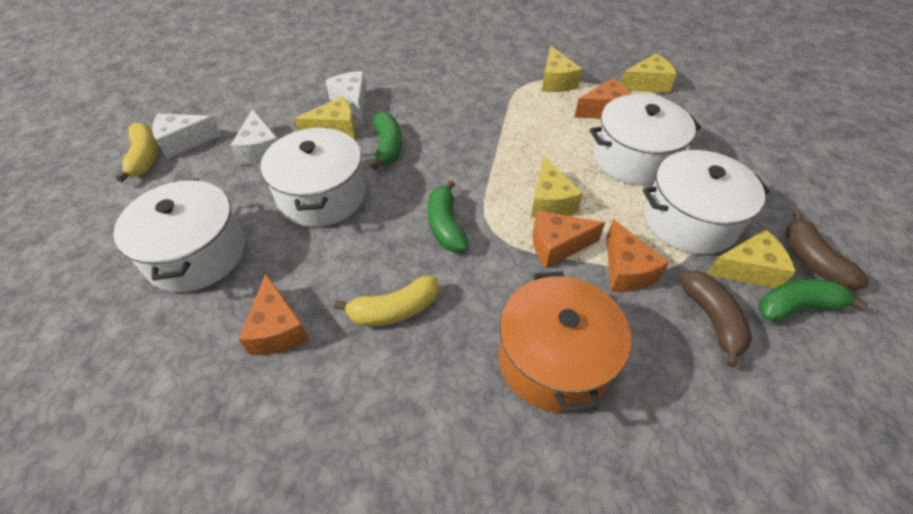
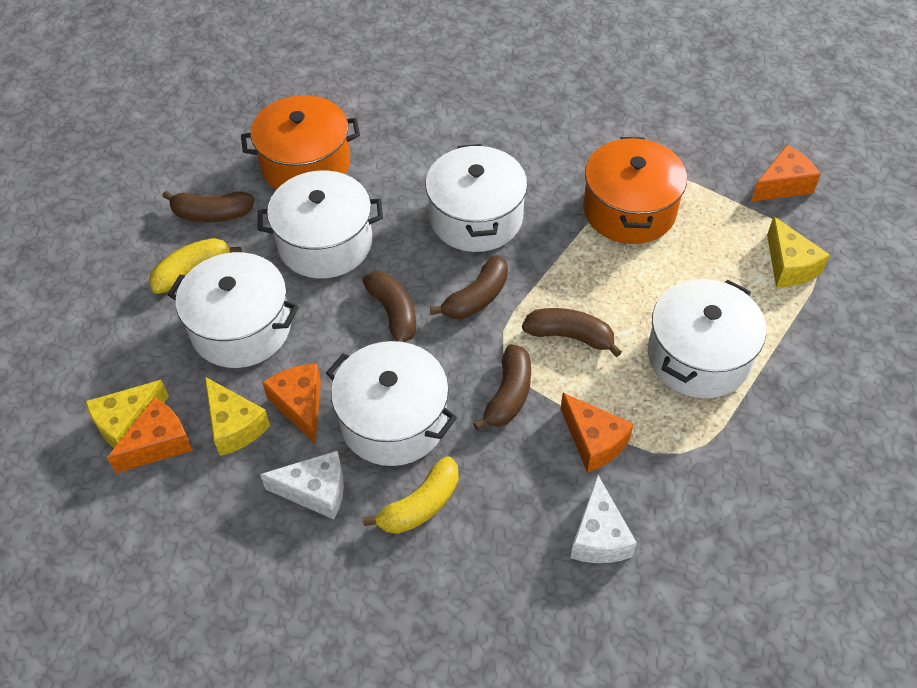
brown banana: 2 -> 5
green banana: 3 -> 0
orange pot: 1 -> 2
white cheese: 3 -> 2
white pot: 4 -> 5
yellow cheese: 5 -> 3

